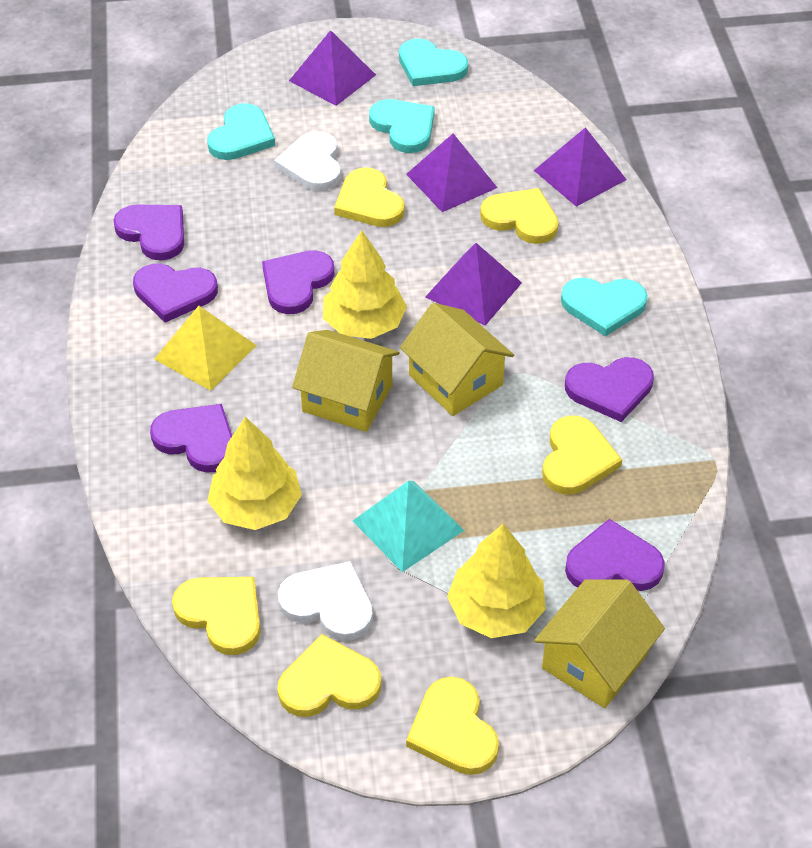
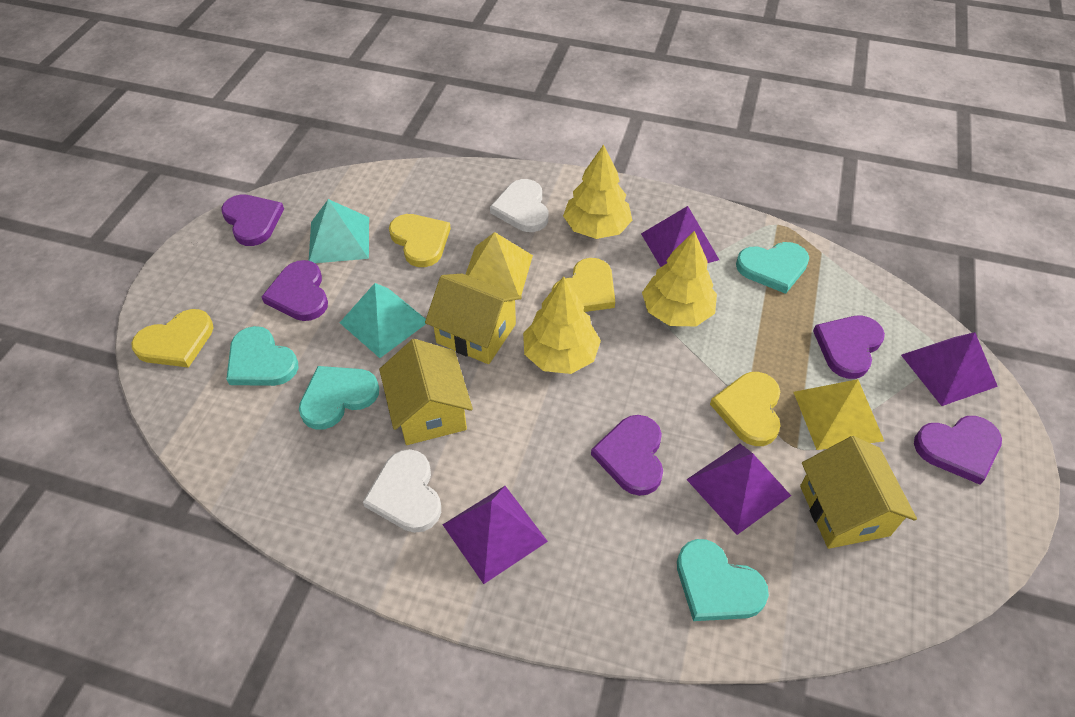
purple heart: 6 -> 5
turquoise pyramid: 1 -> 2
yellow heart: 6 -> 4
yellow pyramid: 1 -> 2

